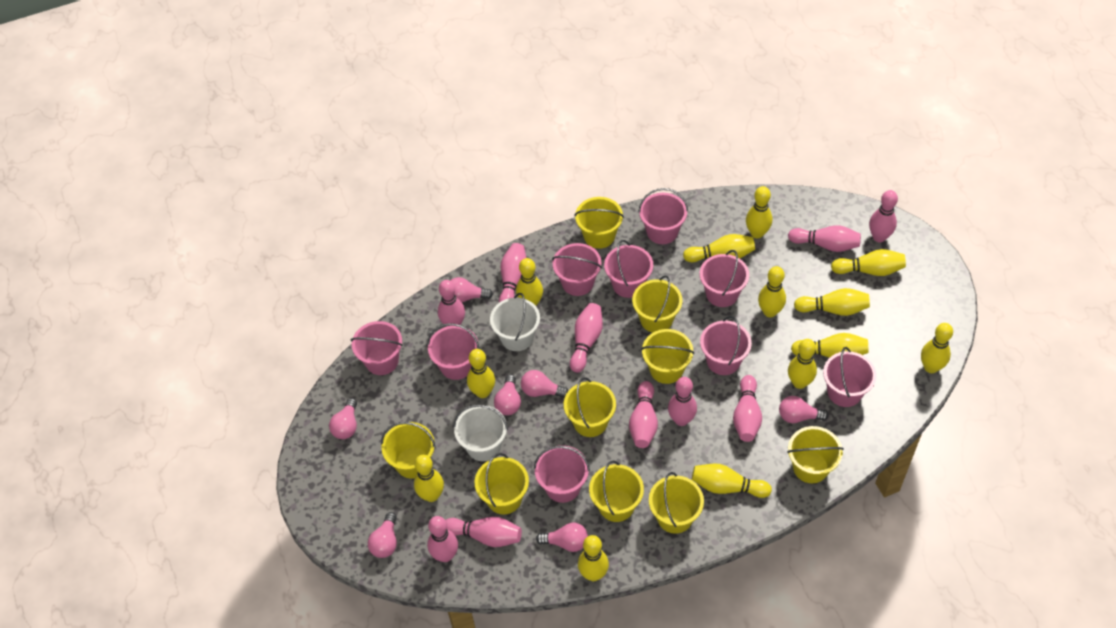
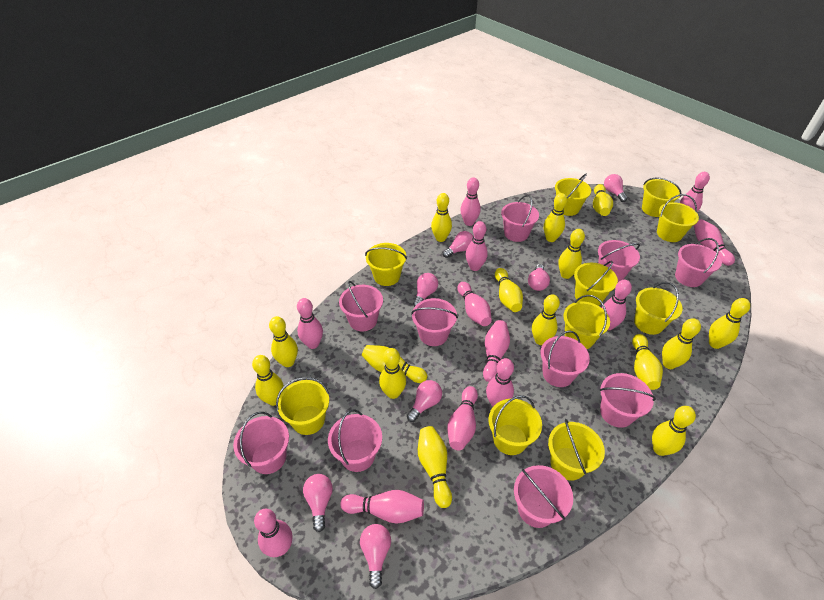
pink bowling pin: 10 -> 12
pink bucket: 9 -> 10
white bucket: 2 -> 0
yellow bowling pin: 13 -> 15
yellow bucket: 9 -> 10

